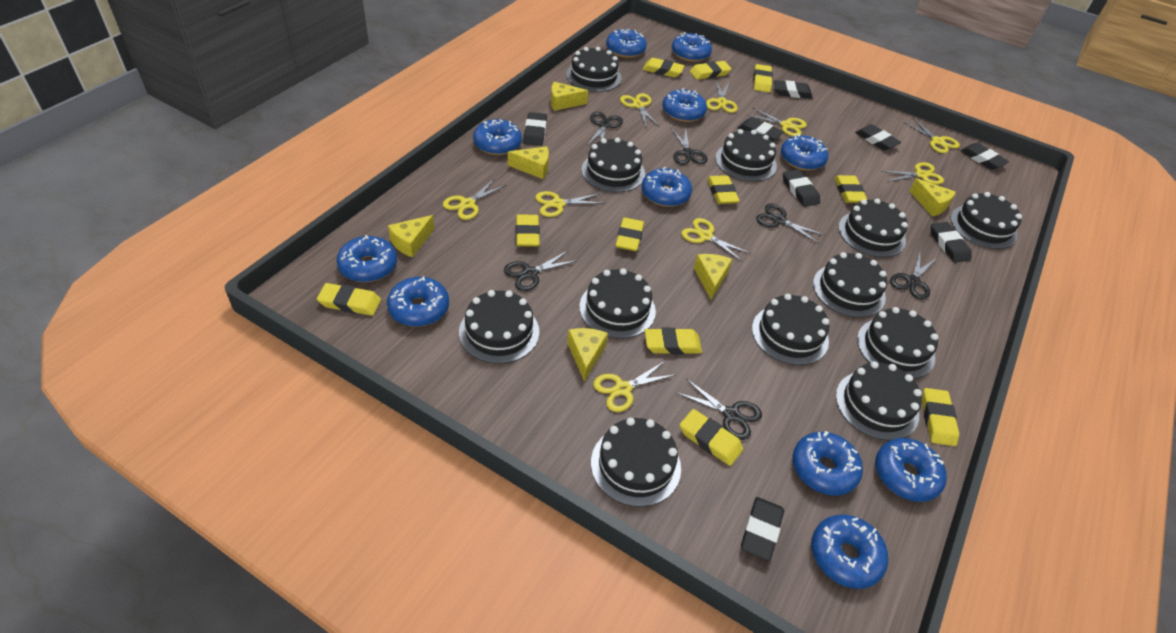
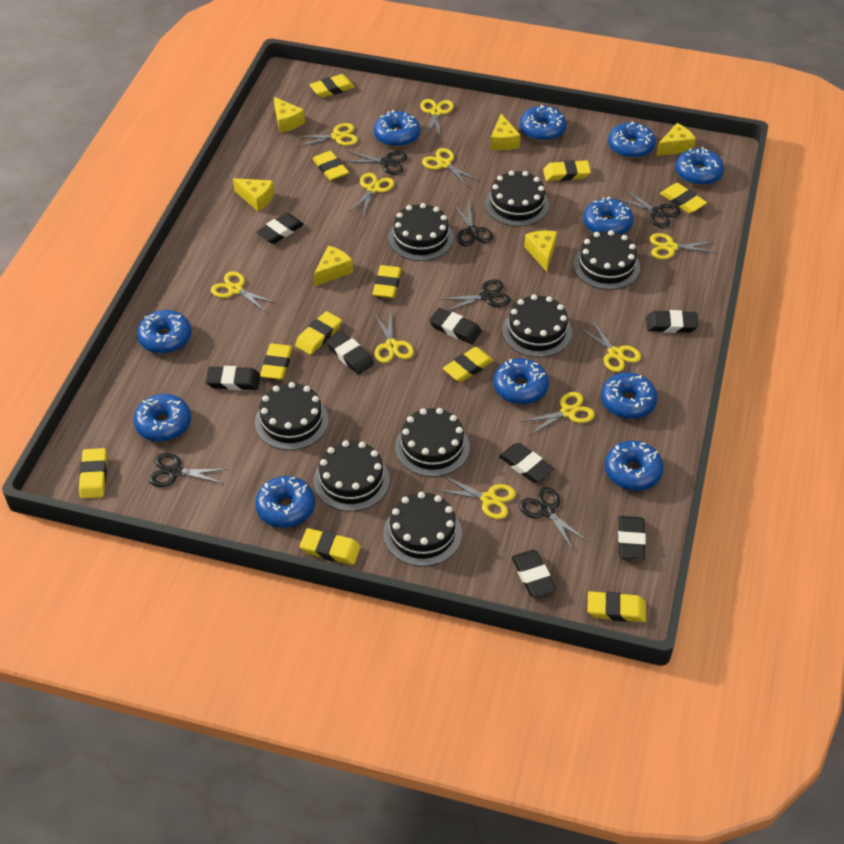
black cake: 12 -> 8
yellow scissors: 9 -> 10

